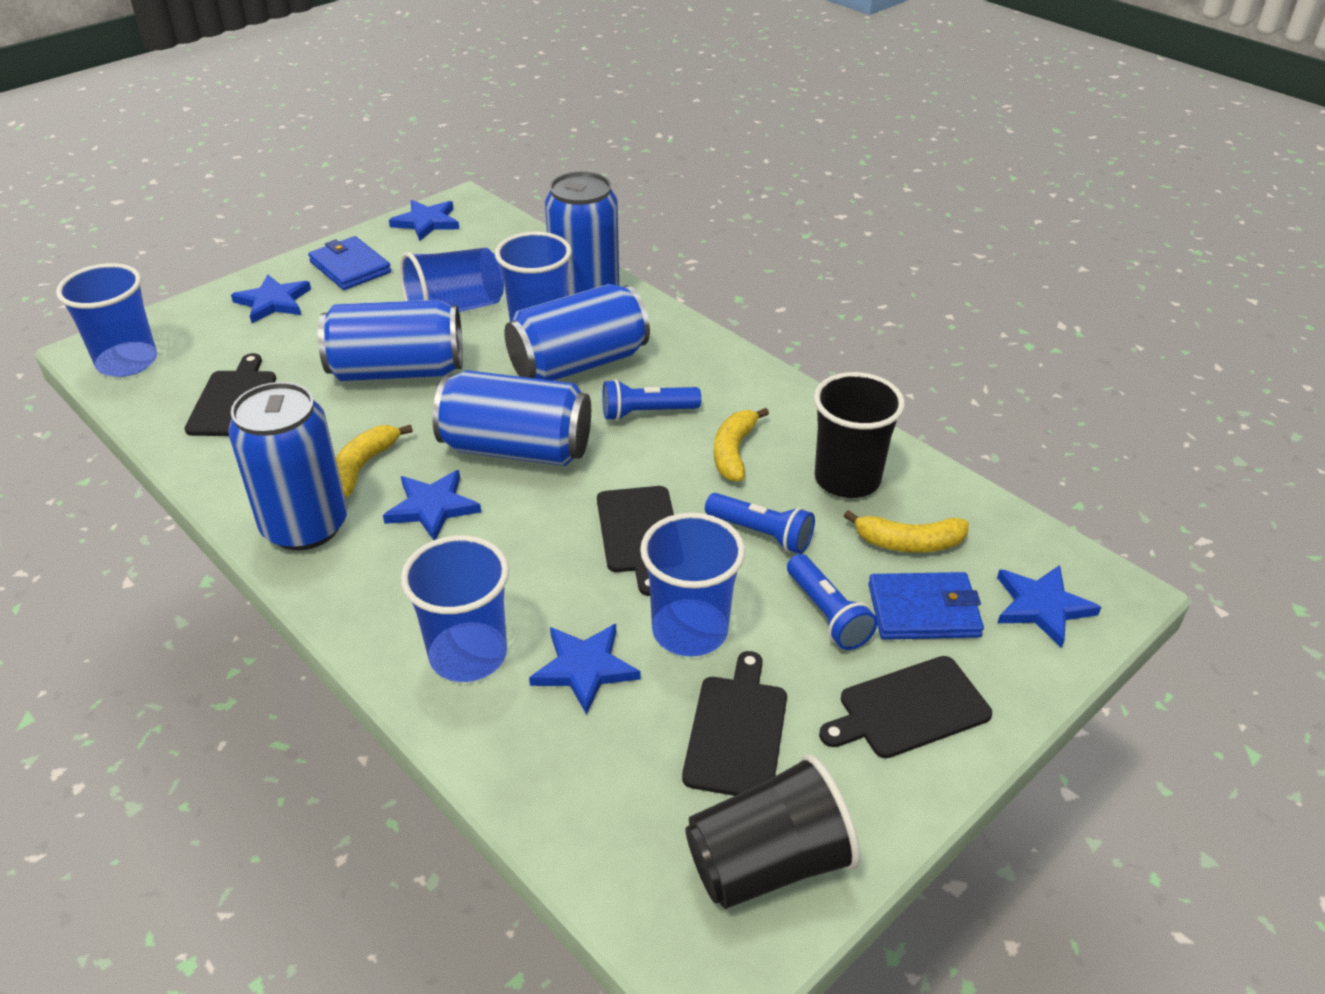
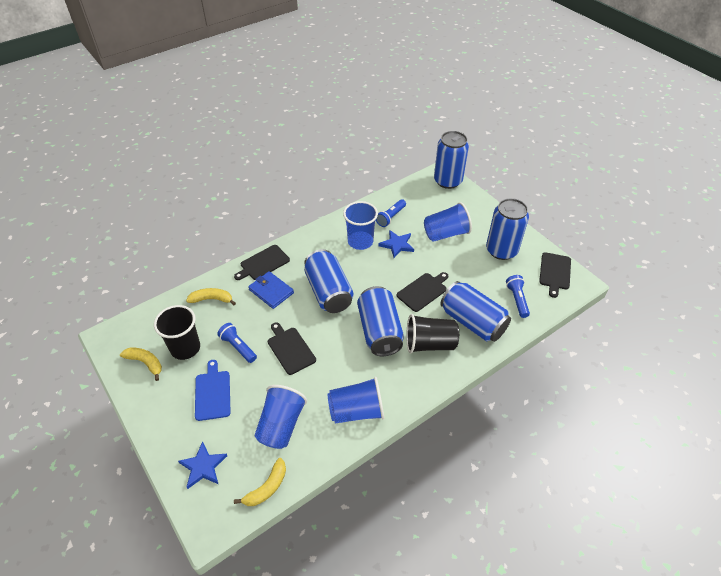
blue cup: 5 -> 4
blue cutting board: 0 -> 1
blue star: 5 -> 2
blue wallet: 2 -> 1

